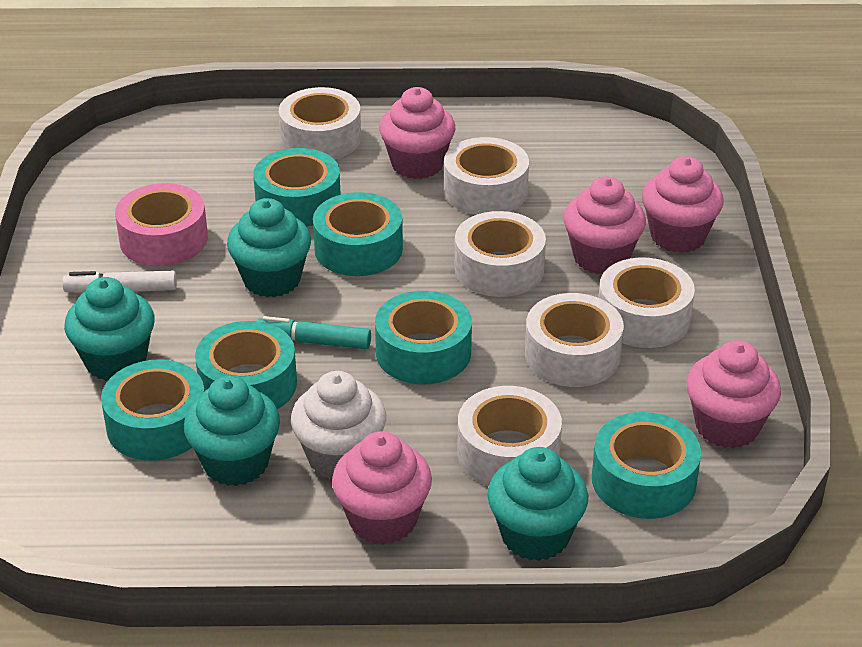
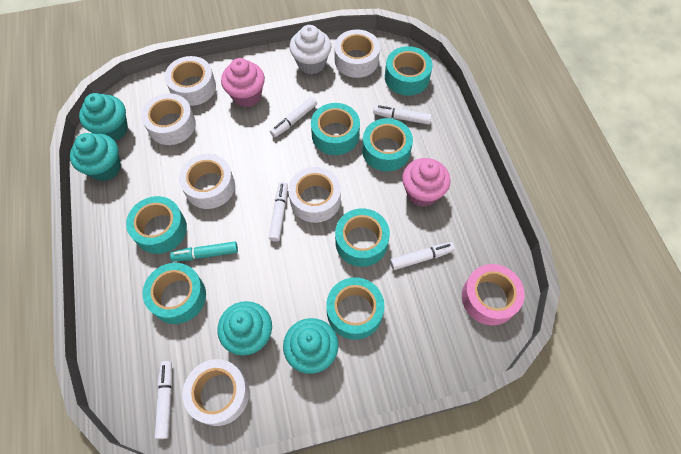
pink cupcake: 5 -> 2
turquoise tape: 6 -> 7
white marker: 1 -> 5

